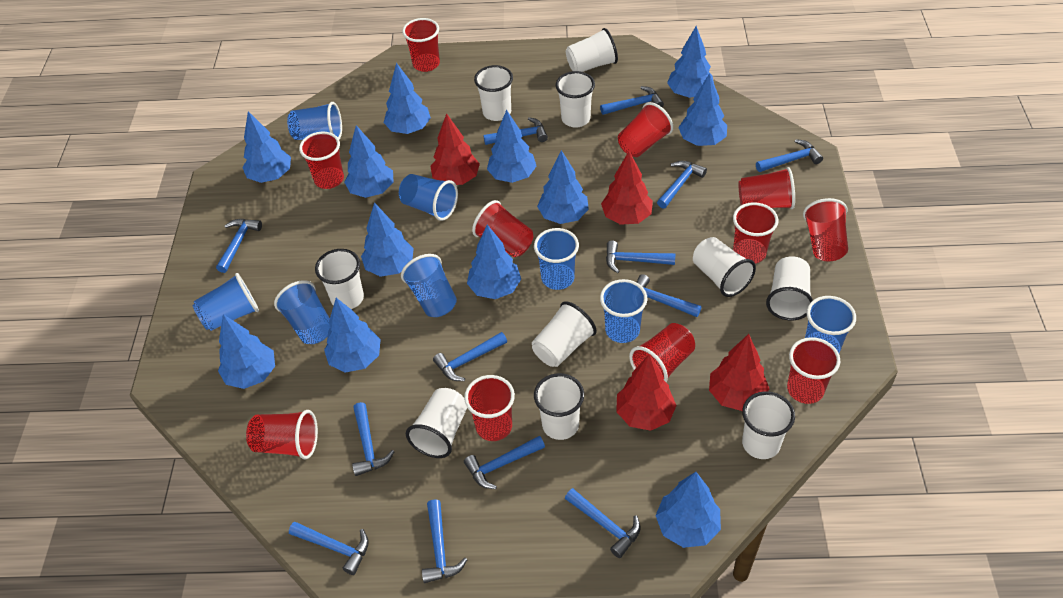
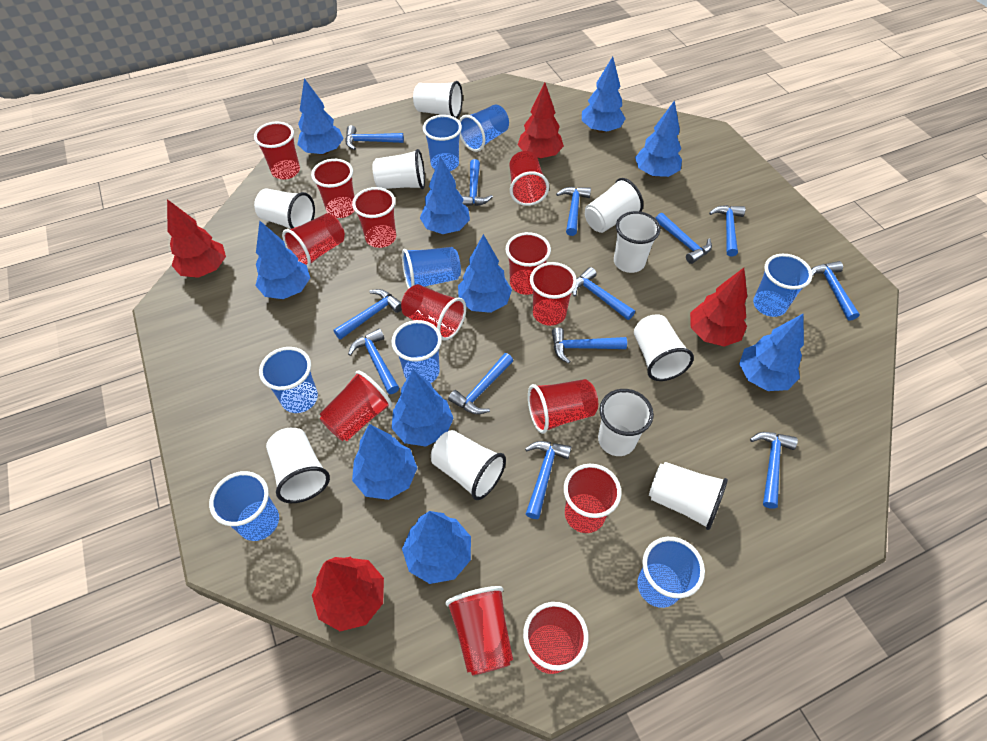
blue tree: 12 -> 10
red cup: 11 -> 13

